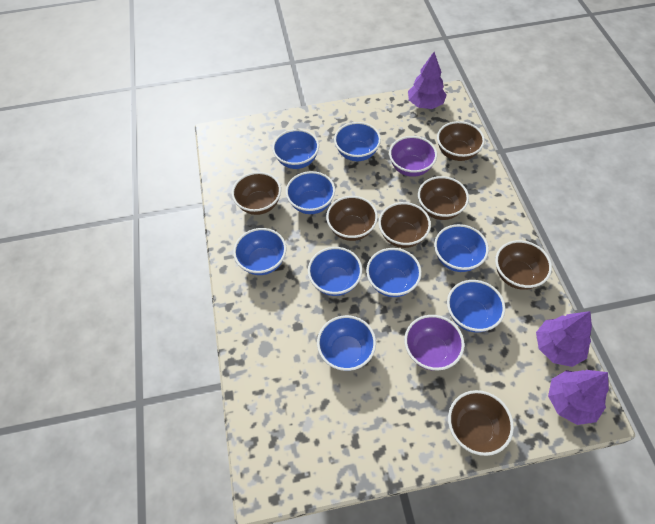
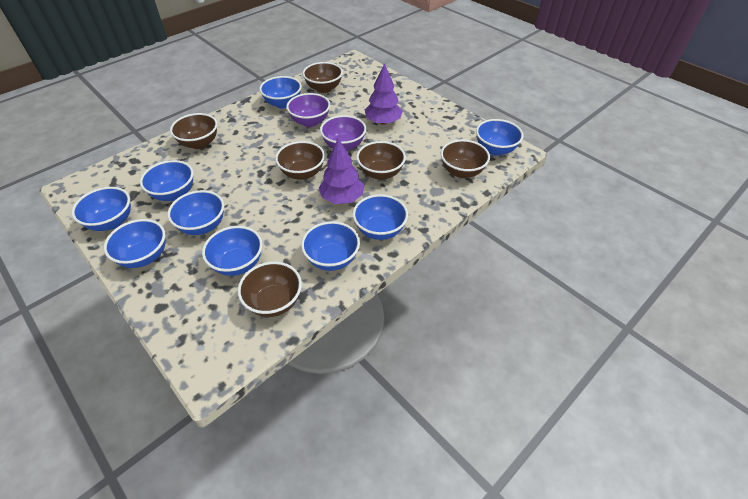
brown bowl: 7 -> 6
purple tree: 3 -> 2

